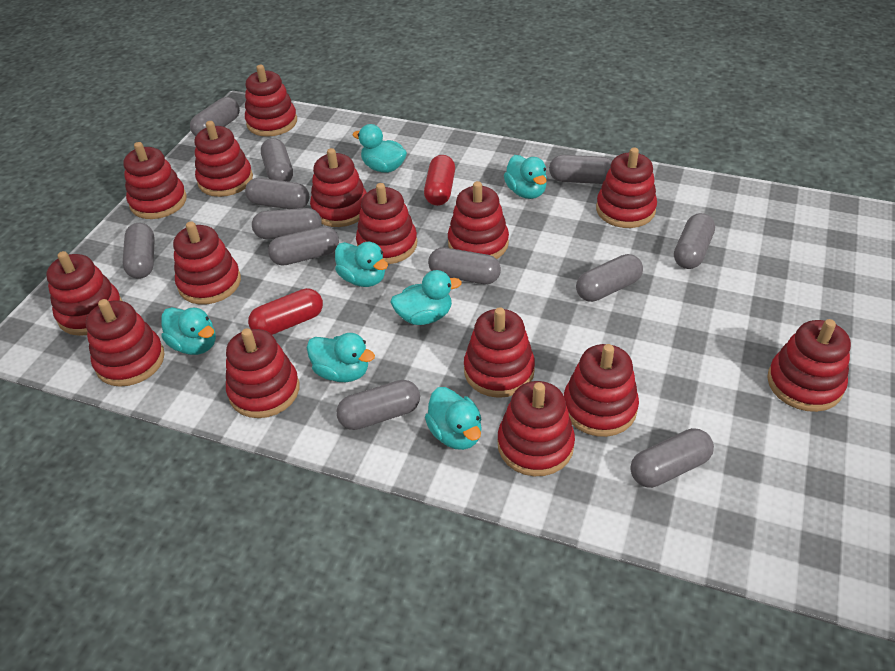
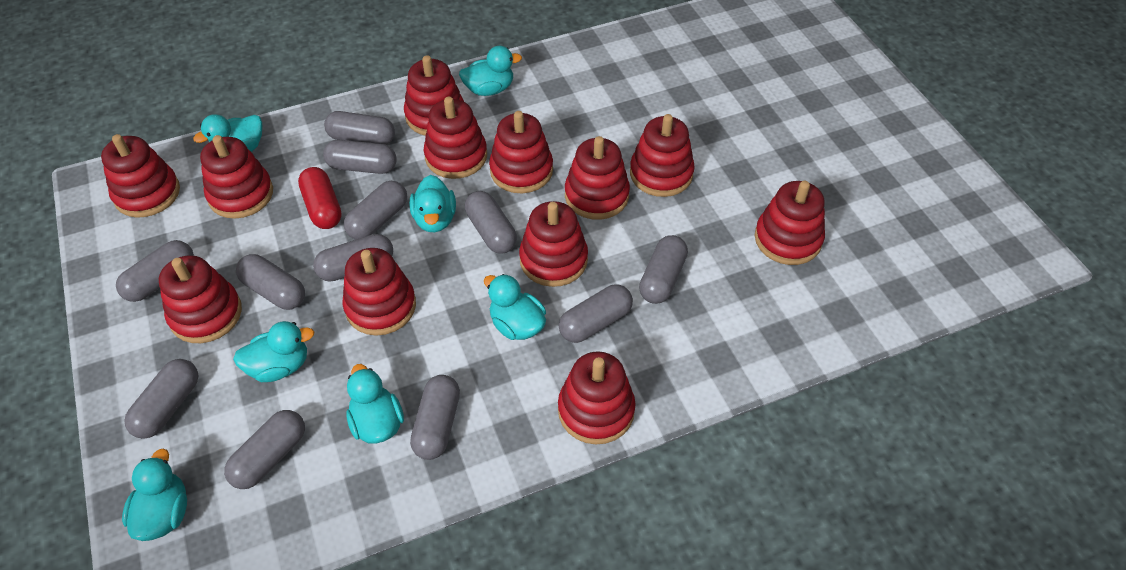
red capsule: 2 -> 1
red stacking toy: 15 -> 12

